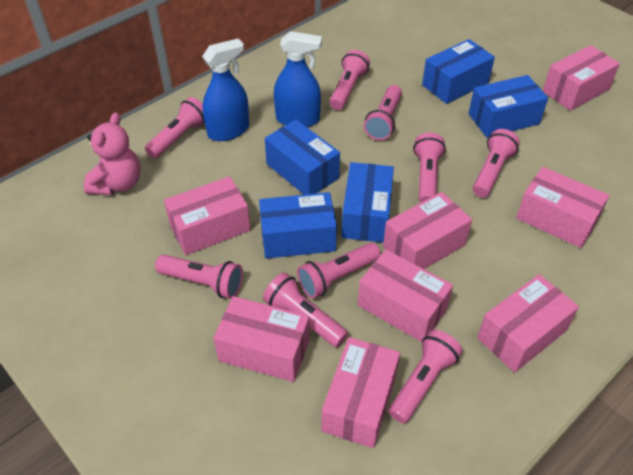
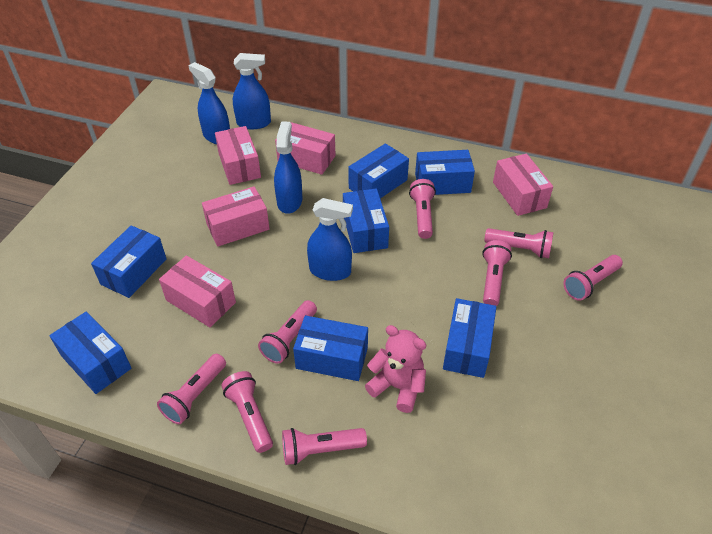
blue box: 5 -> 7
blue spray bottle: 2 -> 4
pink box: 8 -> 5
pink flashlight: 9 -> 8

